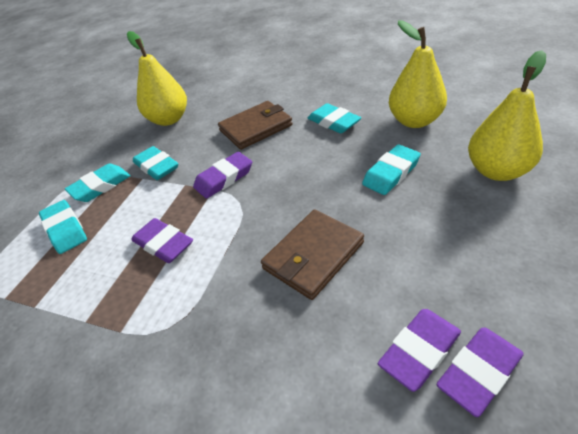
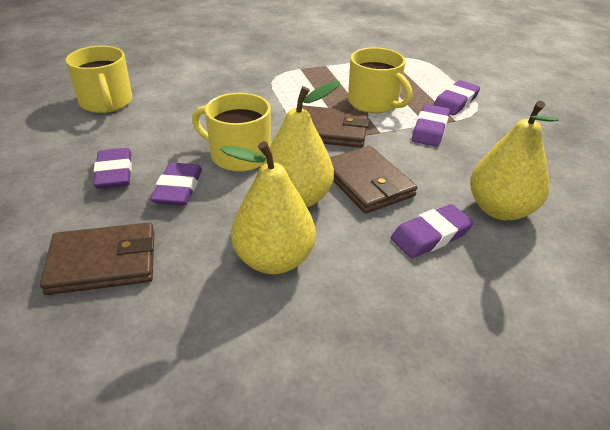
brown wallet: 2 -> 3
purple eraser: 4 -> 5
turquoise eraser: 5 -> 0
yellow mug: 0 -> 3

